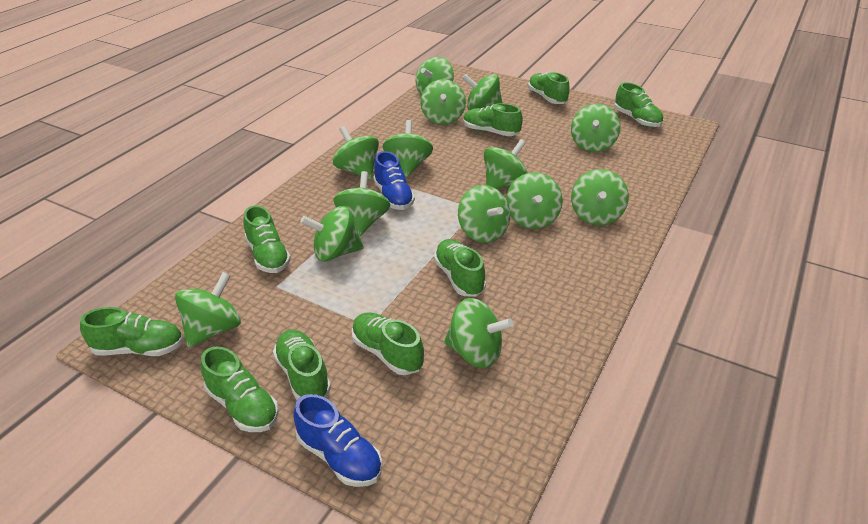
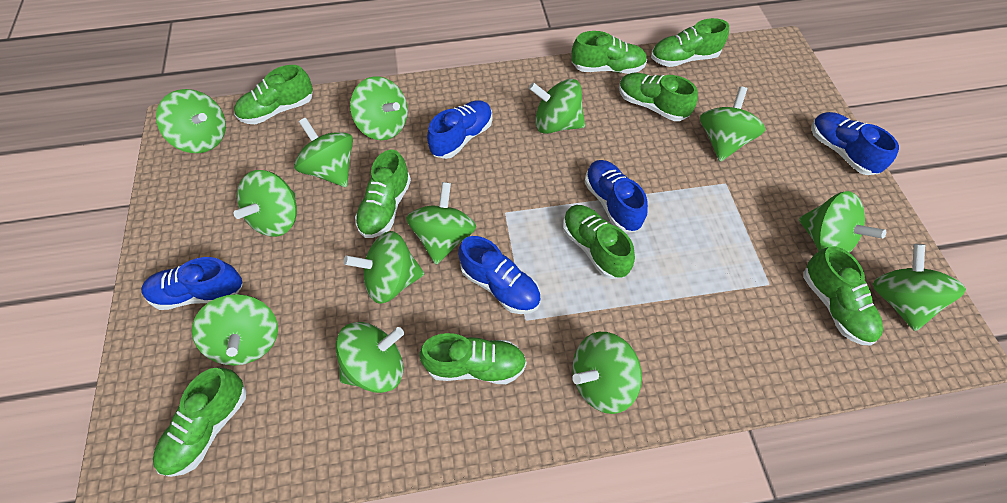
blue shoe: 2 -> 5
green spinning top: 14 -> 13

